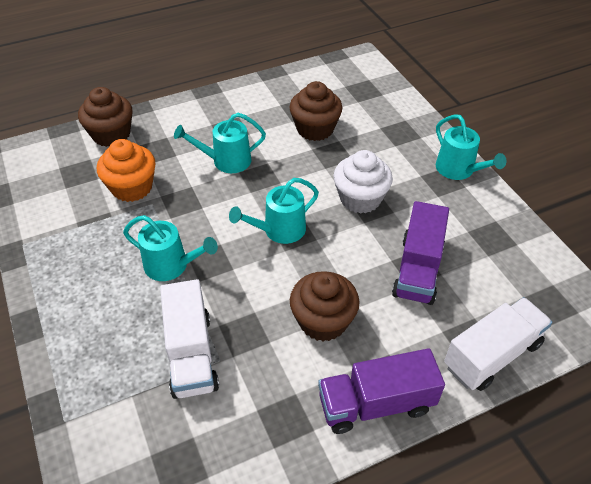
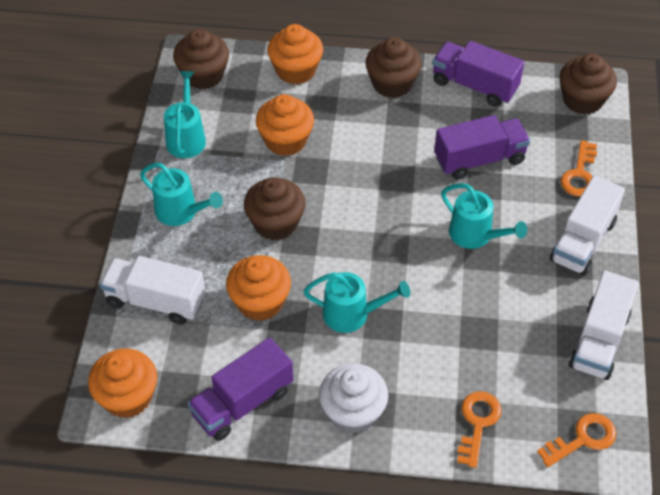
brown cupcake: 3 -> 4
orange cupcake: 1 -> 4
orange key: 0 -> 3
purple truck: 2 -> 3
white truck: 2 -> 3

